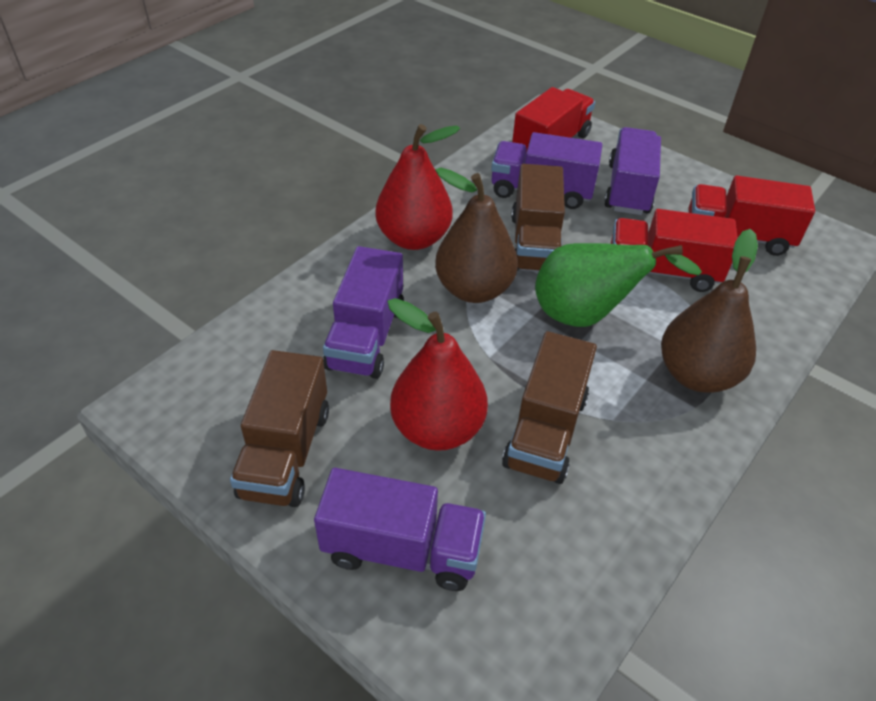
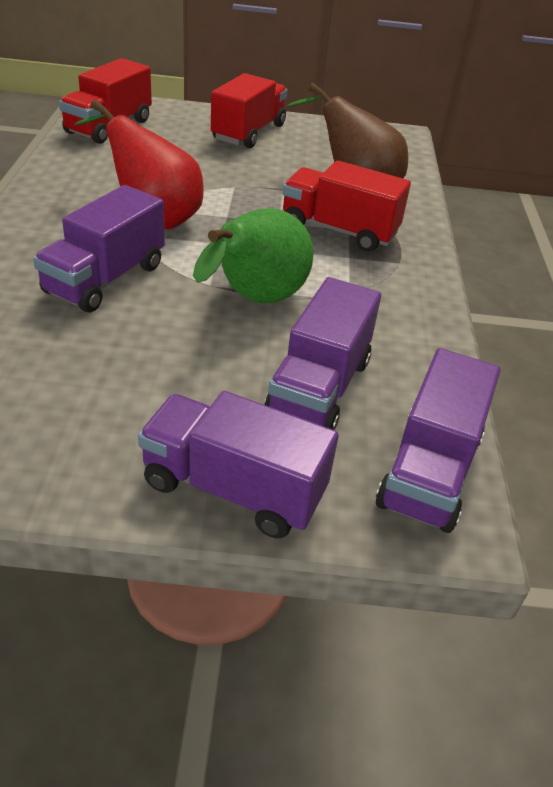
brown pear: 2 -> 1
brown truck: 3 -> 0
red pear: 2 -> 1

